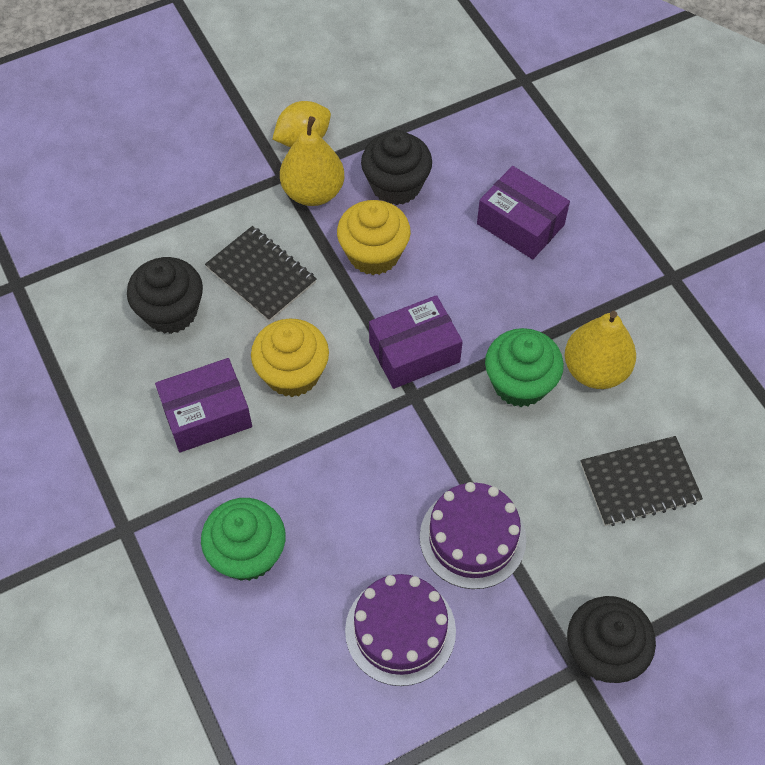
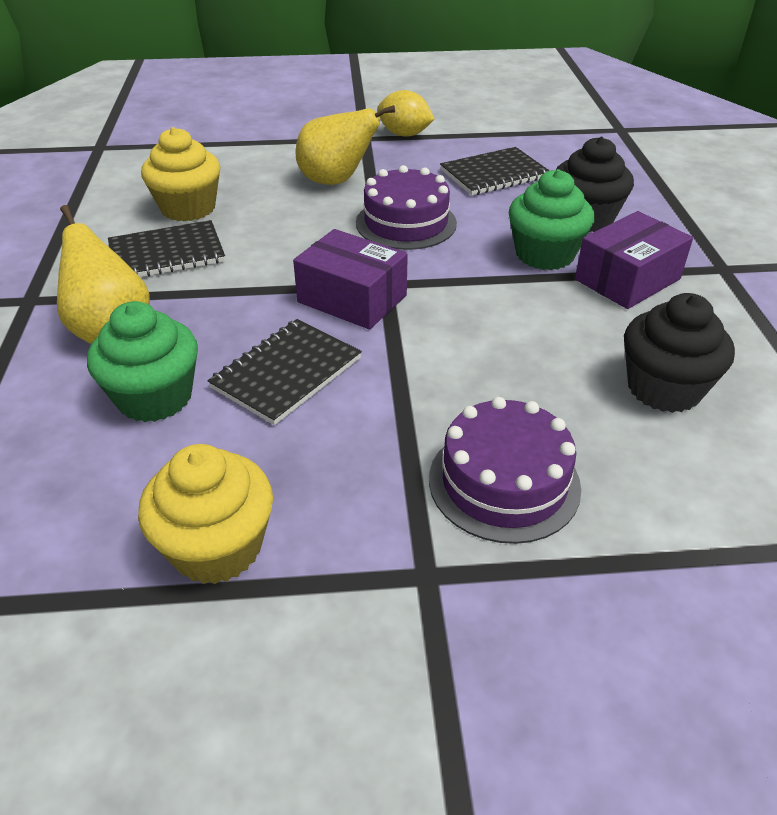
black cupcake: 3 -> 2
black notebook: 2 -> 3
purple box: 3 -> 2

